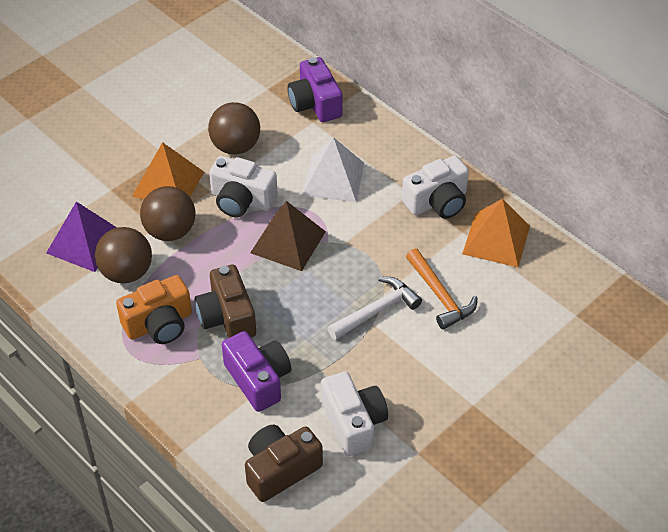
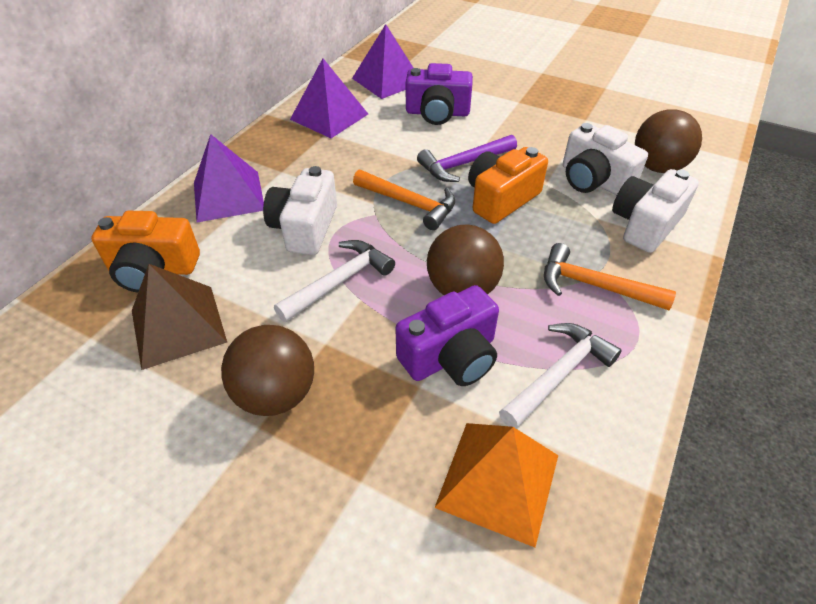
brown camera: 2 -> 0
orange camera: 1 -> 2
orange hammer: 1 -> 2
orange pyramid: 2 -> 1
purple hammer: 0 -> 1
purple pyramid: 1 -> 3
white hammer: 1 -> 2
white pyramid: 1 -> 0

